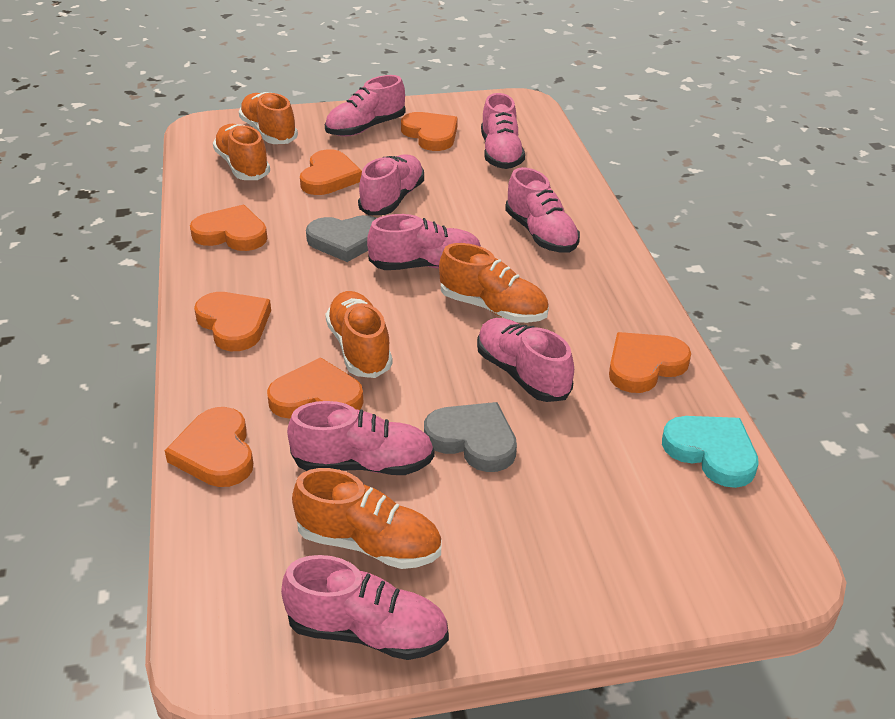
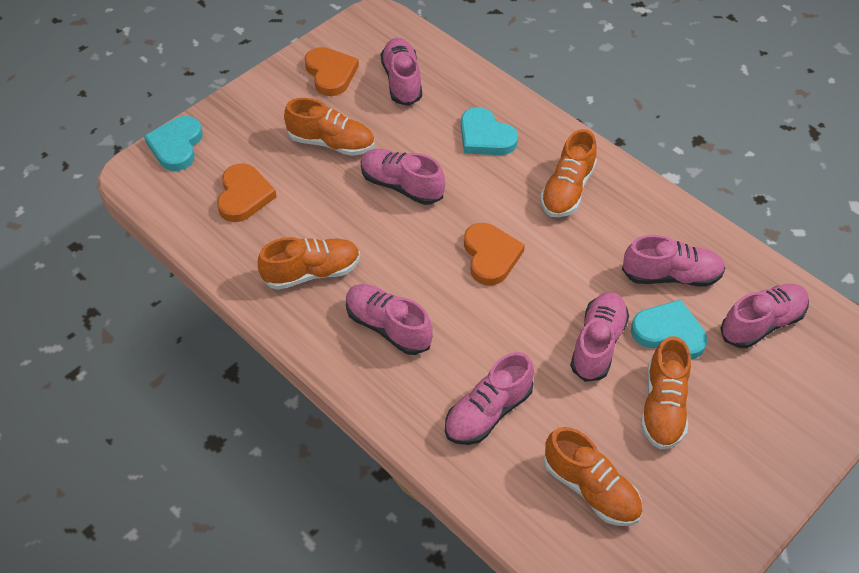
grey heart: 2 -> 0
orange heart: 7 -> 3
pink shoe: 8 -> 7
turquoise heart: 1 -> 3

